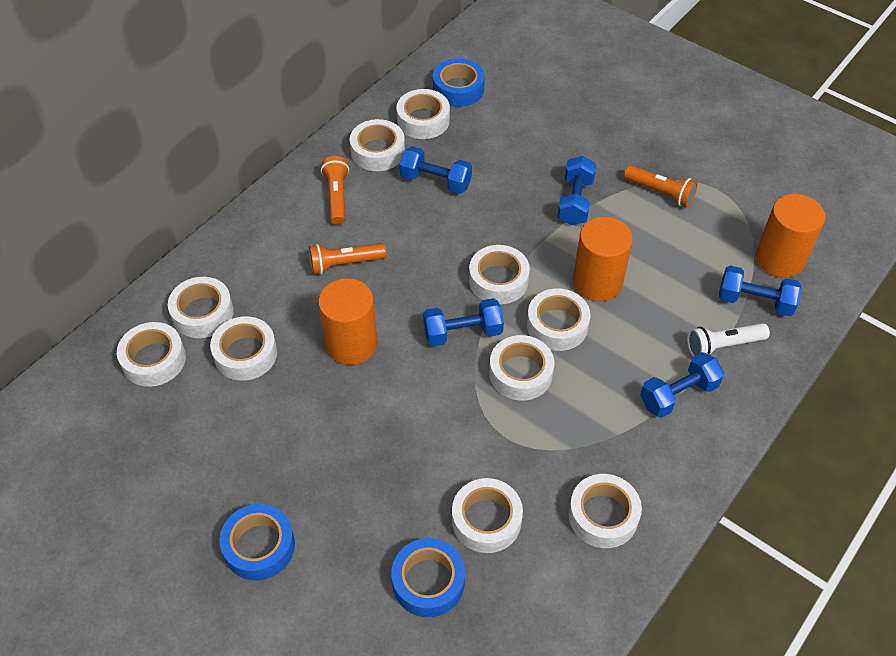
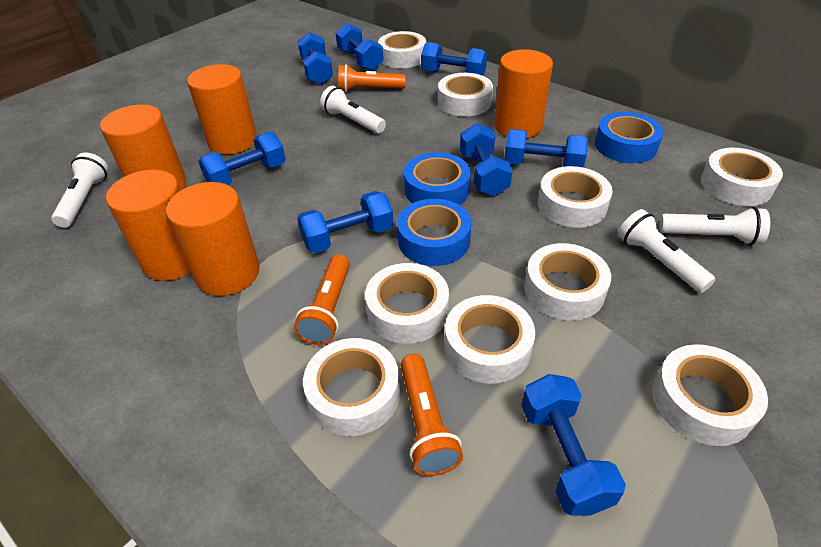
blue dumbbell: 5 -> 8
orange cylinder: 3 -> 5
white flashlight: 1 -> 4
white tape: 10 -> 9

